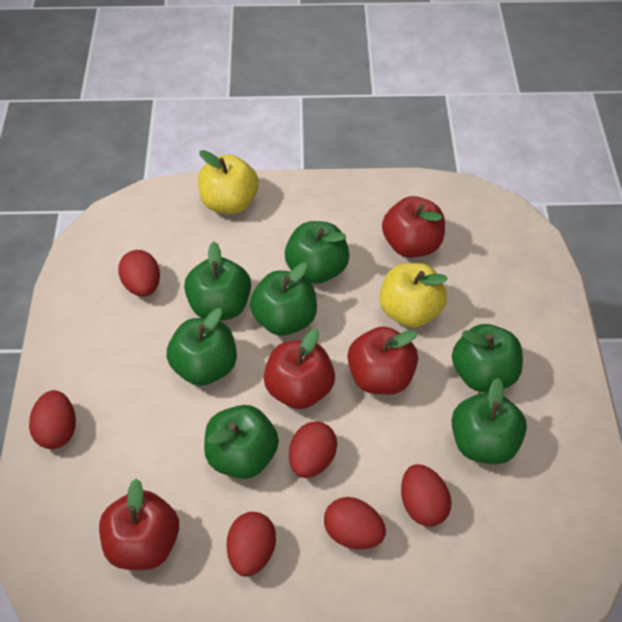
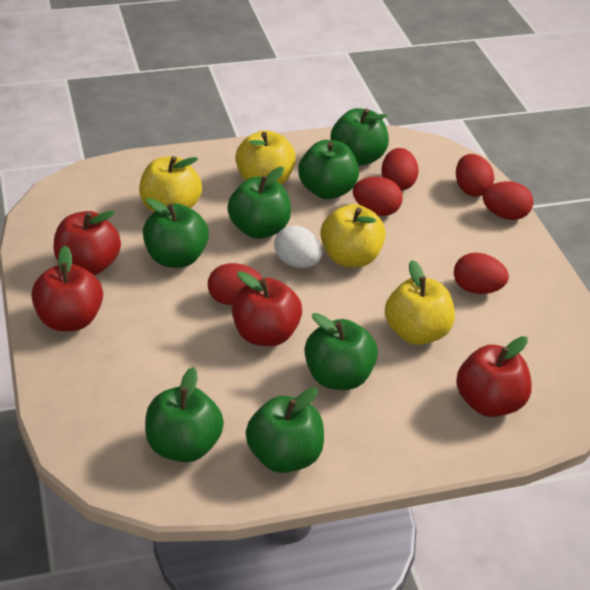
white egg: 0 -> 1
yellow apple: 2 -> 4

